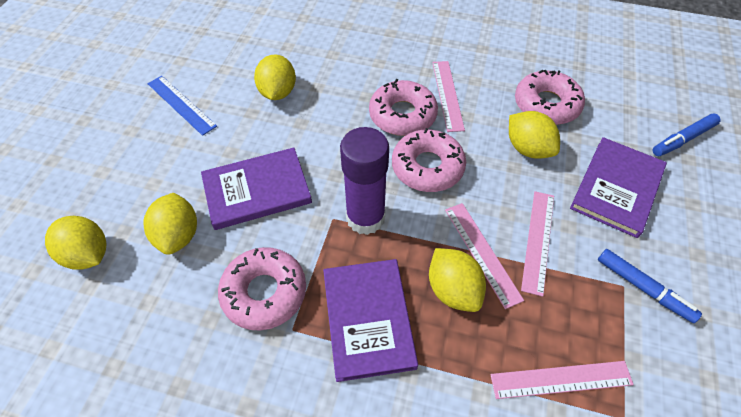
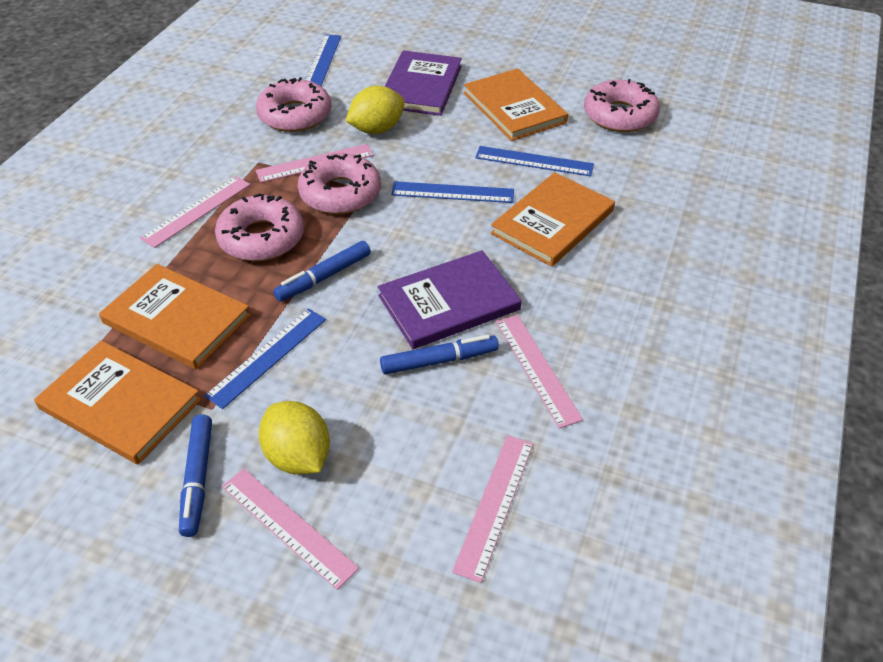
blue marker: 2 -> 3
blue ruler: 1 -> 4
orange book: 0 -> 4
pink ruler: 4 -> 5
purple book: 3 -> 2
purple glue stick: 1 -> 0
yellow lemon: 5 -> 2

